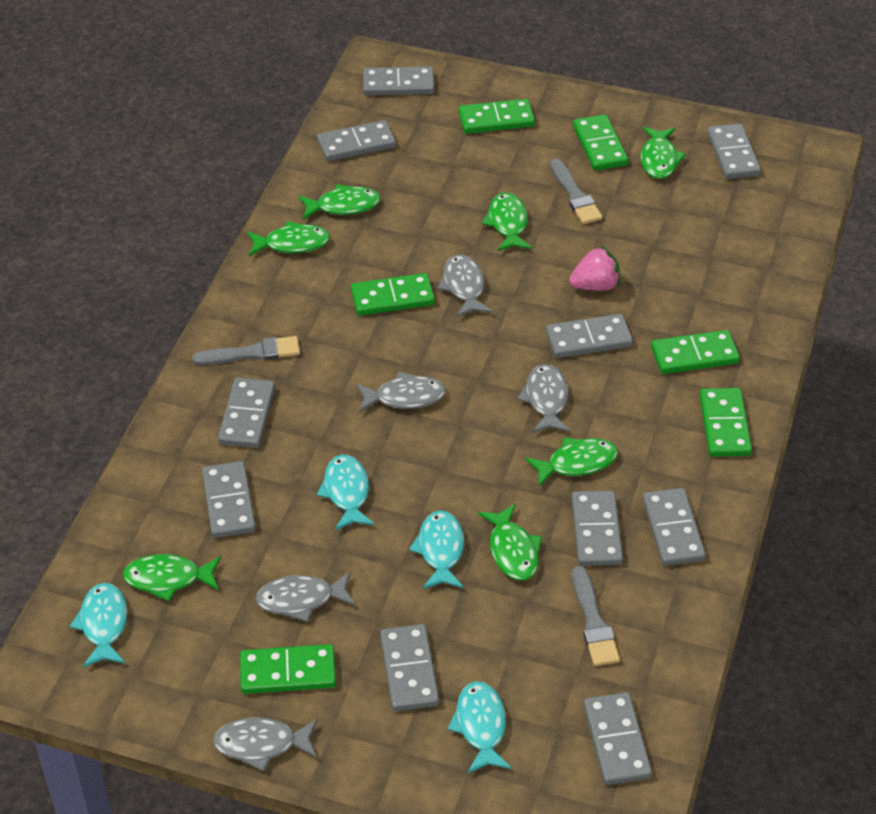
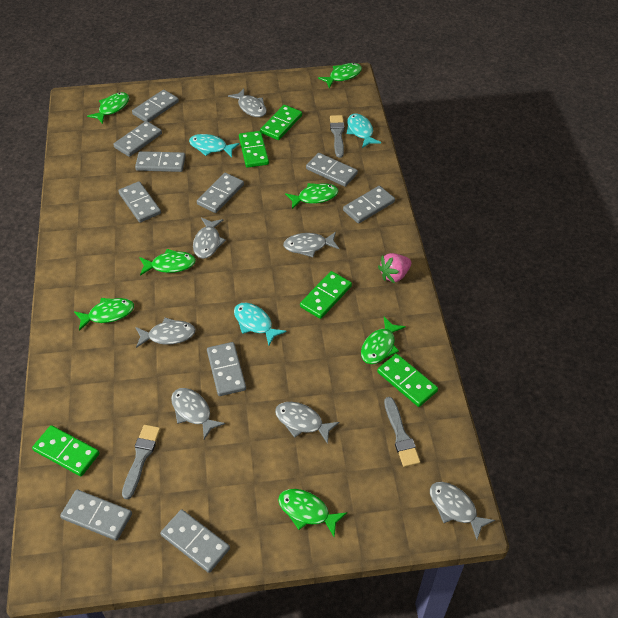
green domino: 6 -> 5
grey fish: 5 -> 7
turquoise fish: 4 -> 3

